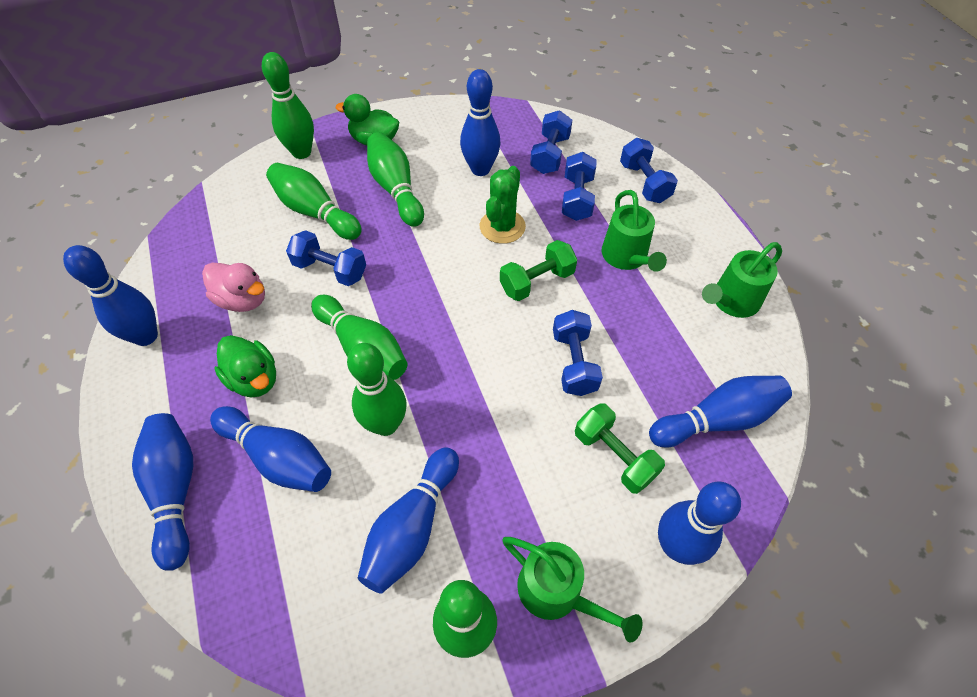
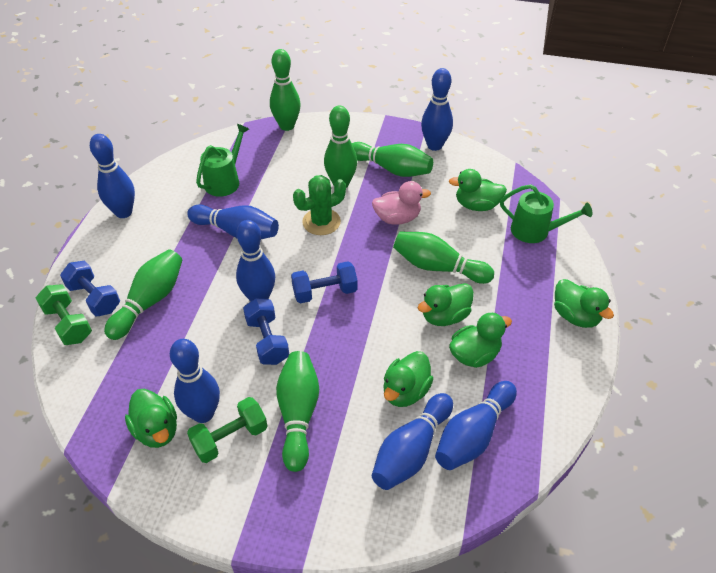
blue dumbbell: 5 -> 3
green duck: 2 -> 6
green watering can: 3 -> 2

